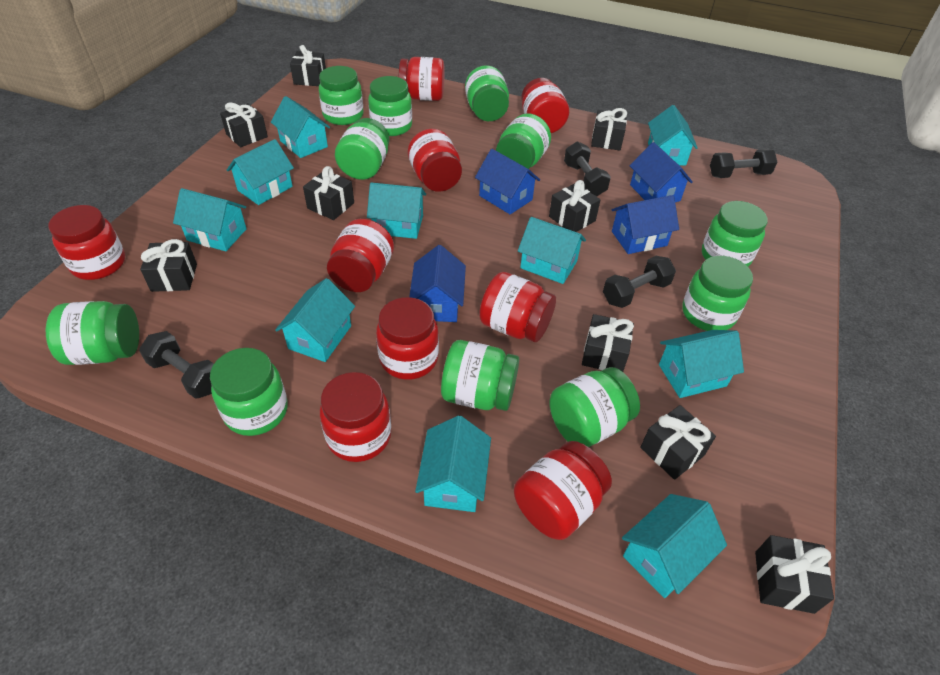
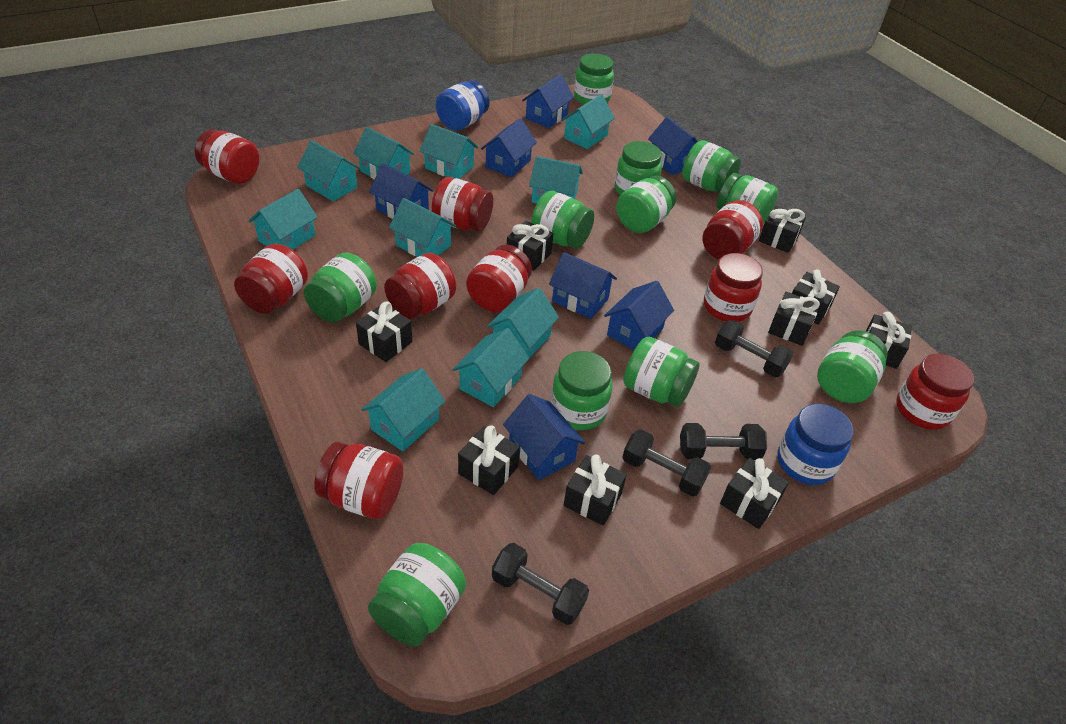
blue house: 4 -> 7
blue jar: 0 -> 2

